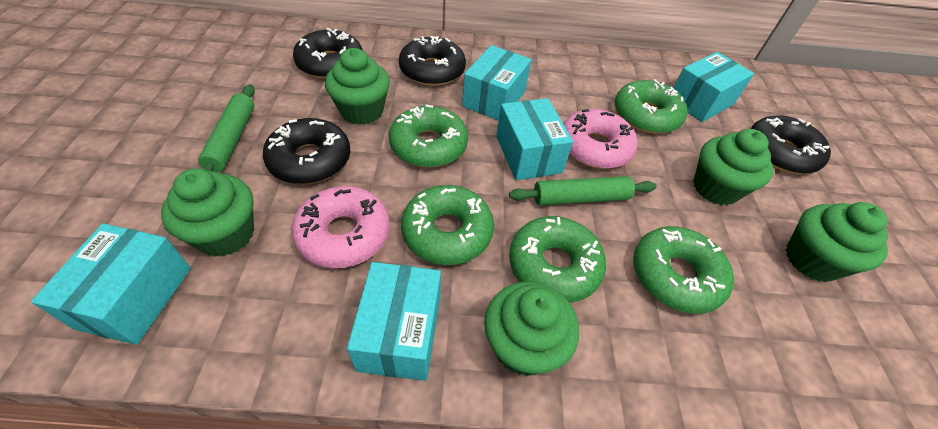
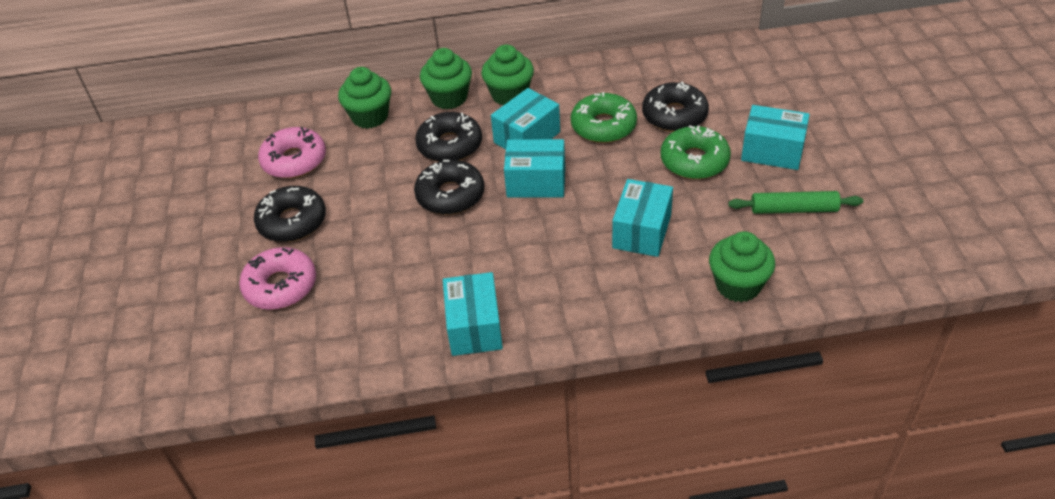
green cupcake: 5 -> 4
green donut: 5 -> 2
green rolling pin: 2 -> 1

